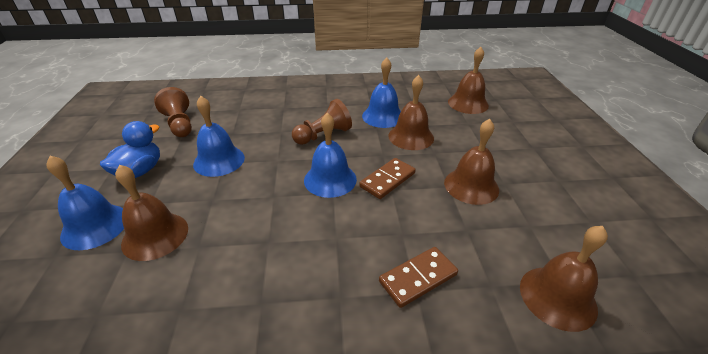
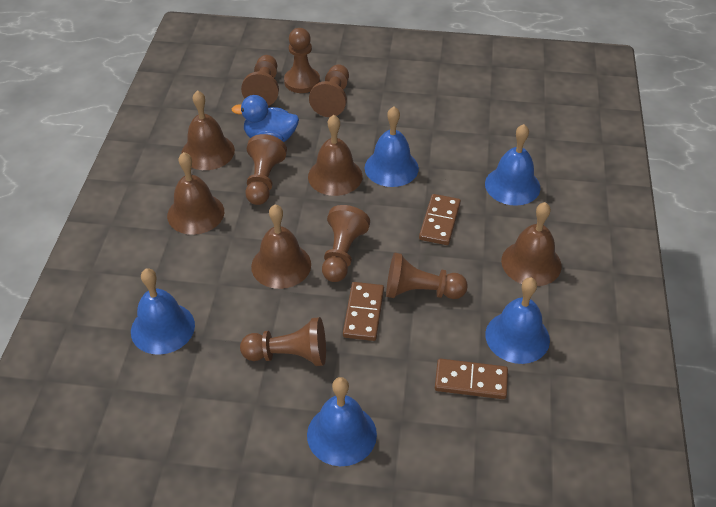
blue bell: 4 -> 5
brown domino: 2 -> 3
brown pawn: 2 -> 7

